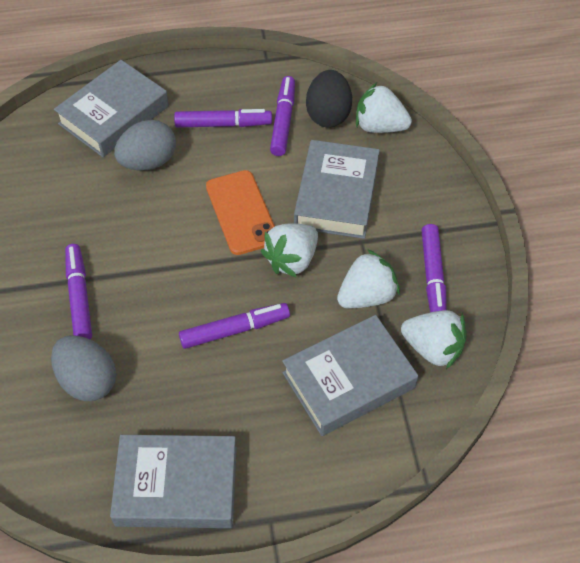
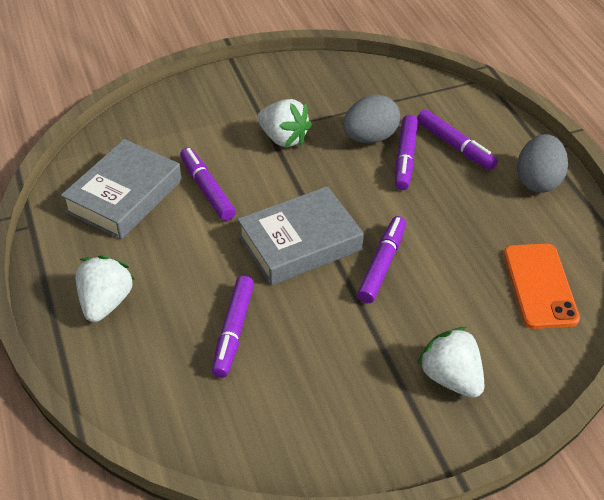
black egg: 1 -> 0
grey book: 4 -> 2
white strawberry: 4 -> 3

